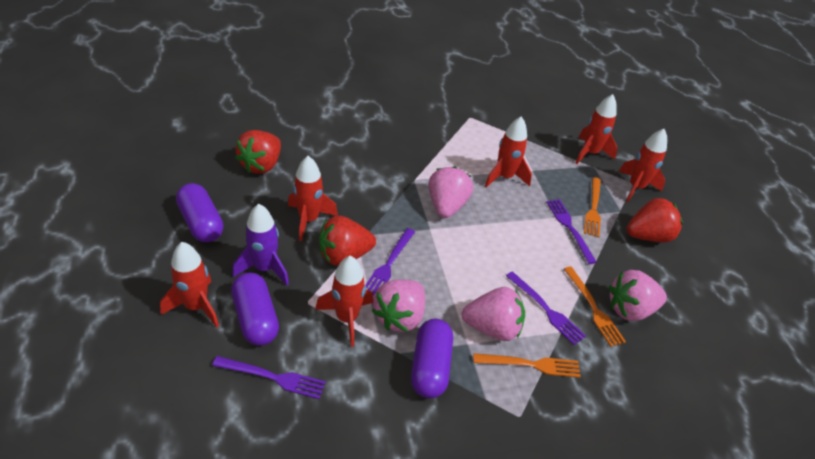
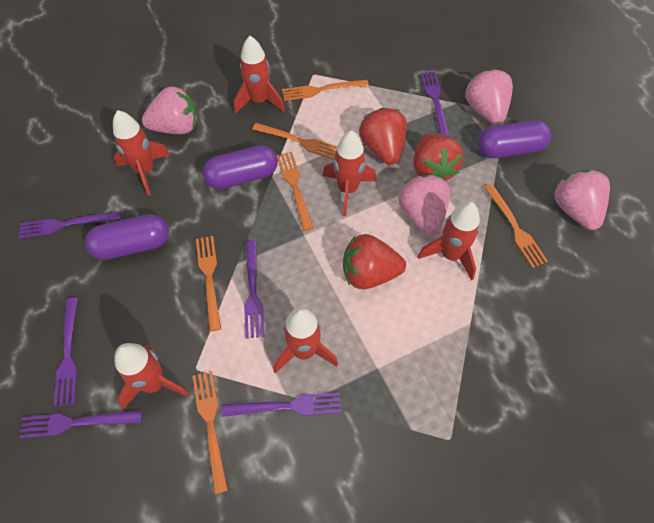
orange fork: 3 -> 6
purple fork: 4 -> 6
purple rocket: 1 -> 0

